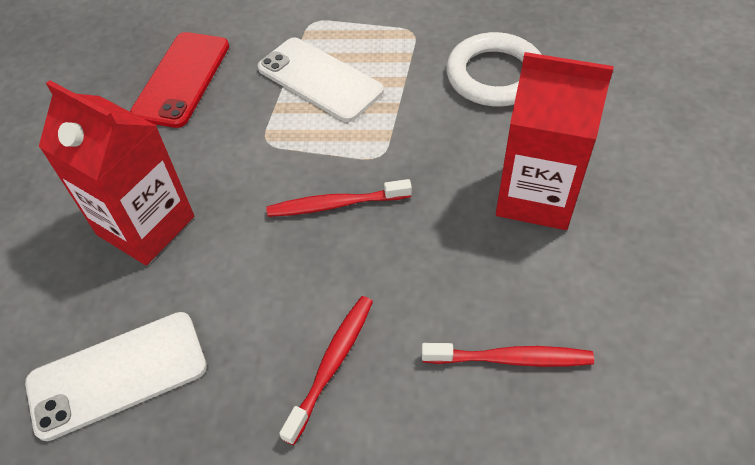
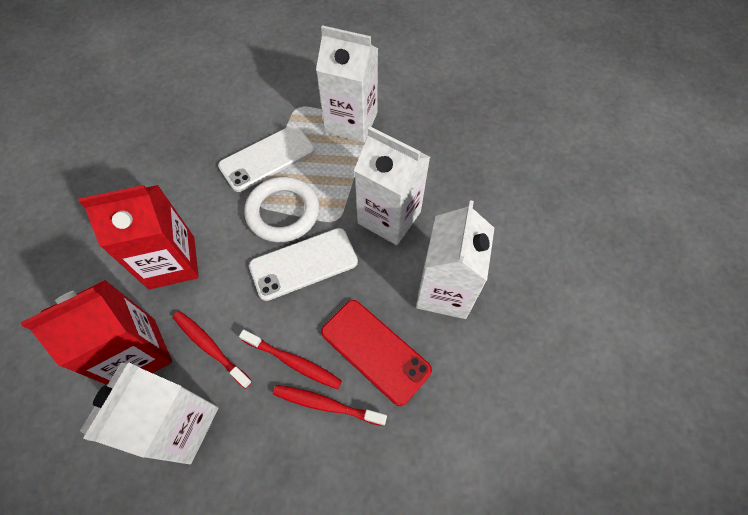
white carton: 0 -> 4

